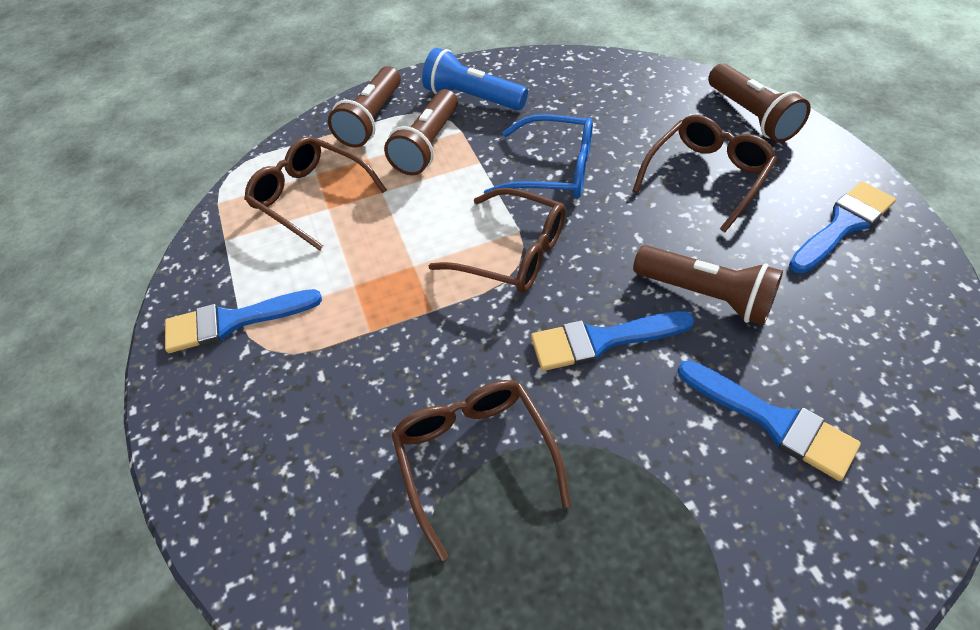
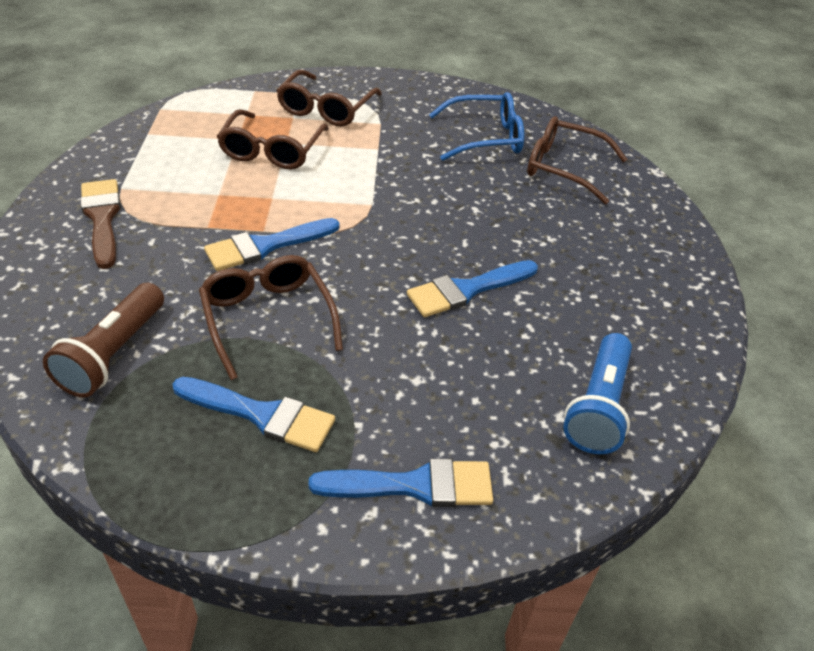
brown brush: 0 -> 1
brown flashlight: 4 -> 1

